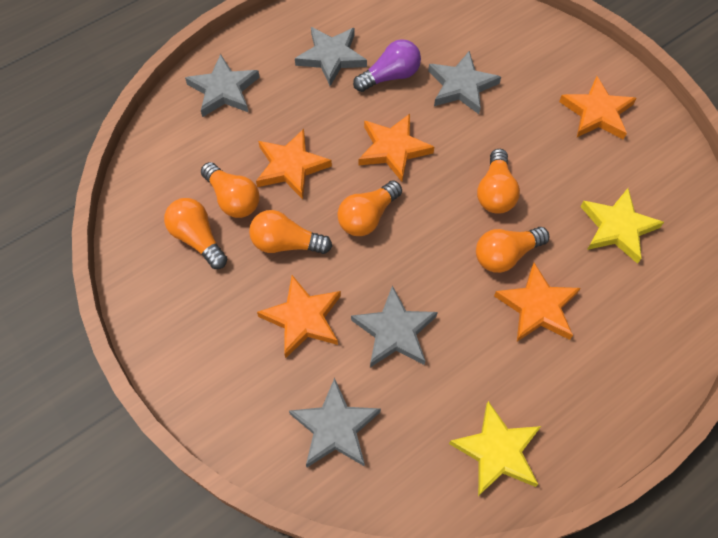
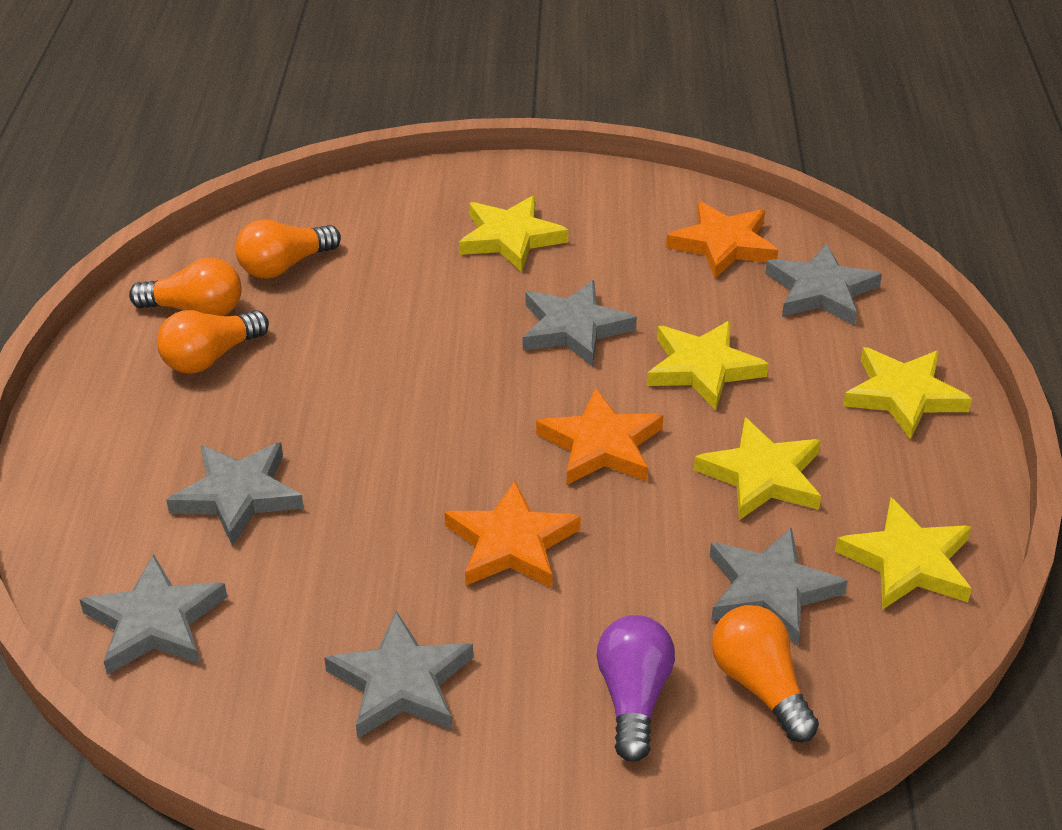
grey star: 5 -> 6
orange light bulb: 6 -> 4
orange star: 5 -> 3
yellow star: 2 -> 5

